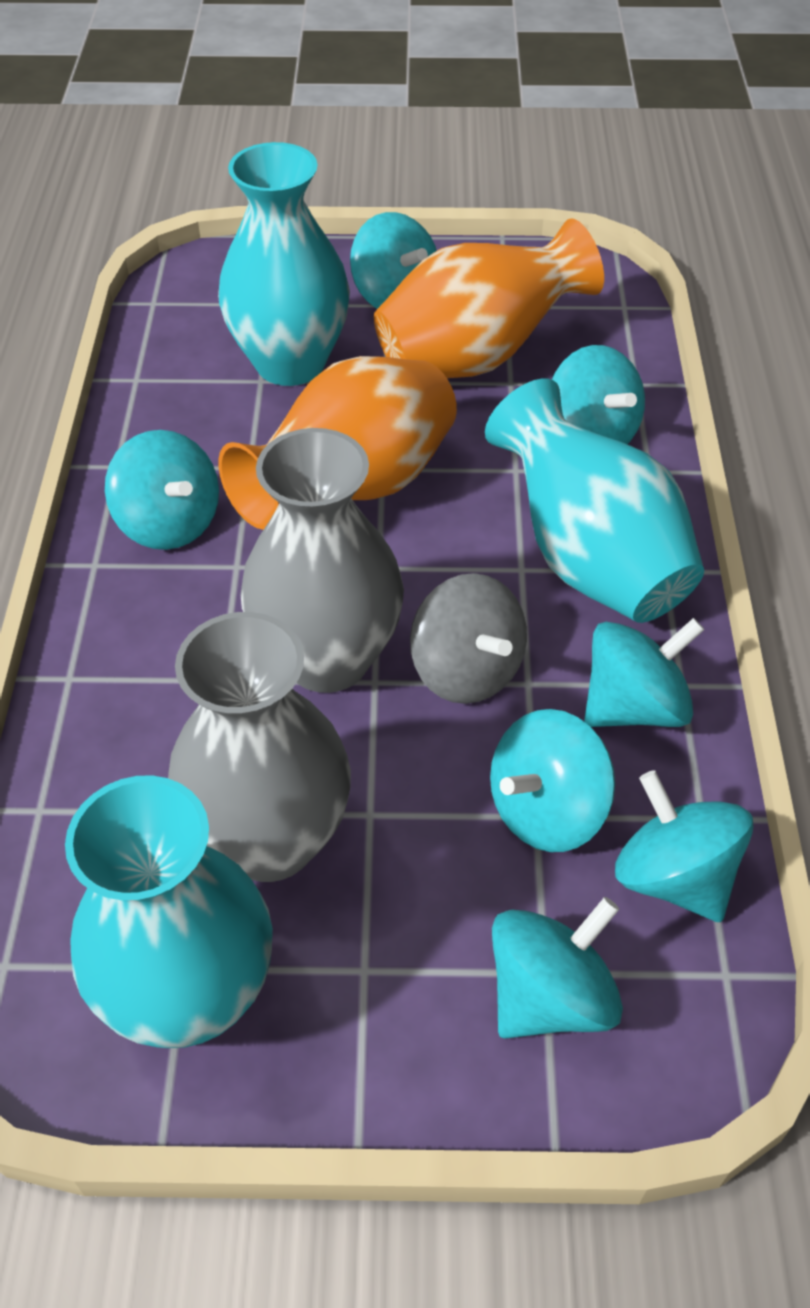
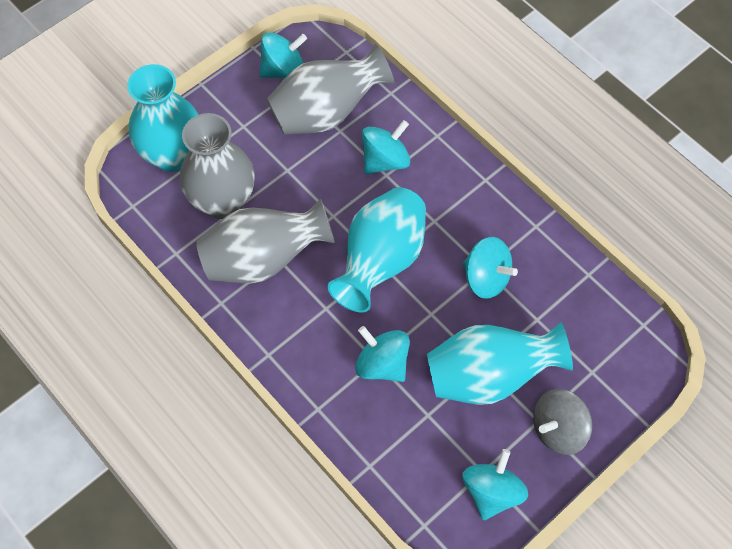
grey vase: 2 -> 3
orange vase: 2 -> 0
turquoise spinning top: 7 -> 5

